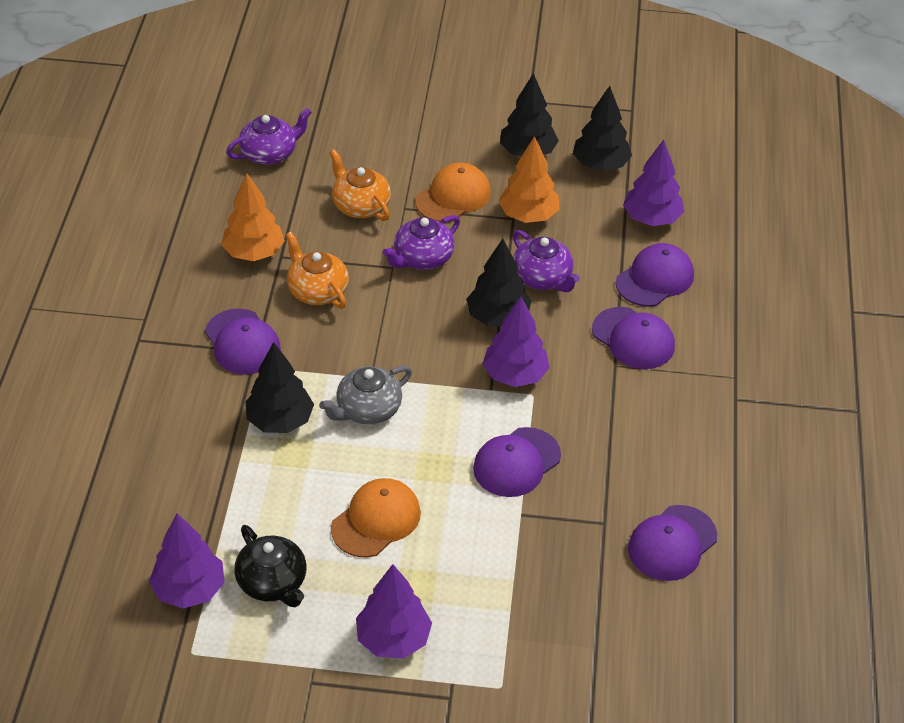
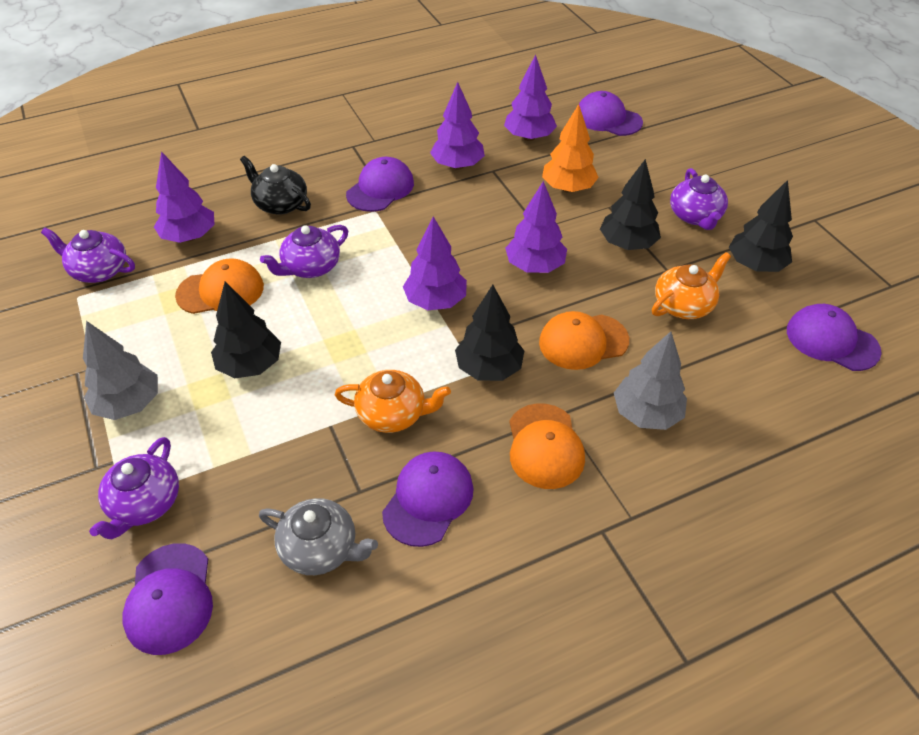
grey tree: 0 -> 2
orange cap: 2 -> 3
orange tree: 2 -> 1
purple teapot: 3 -> 4
purple tree: 4 -> 5

